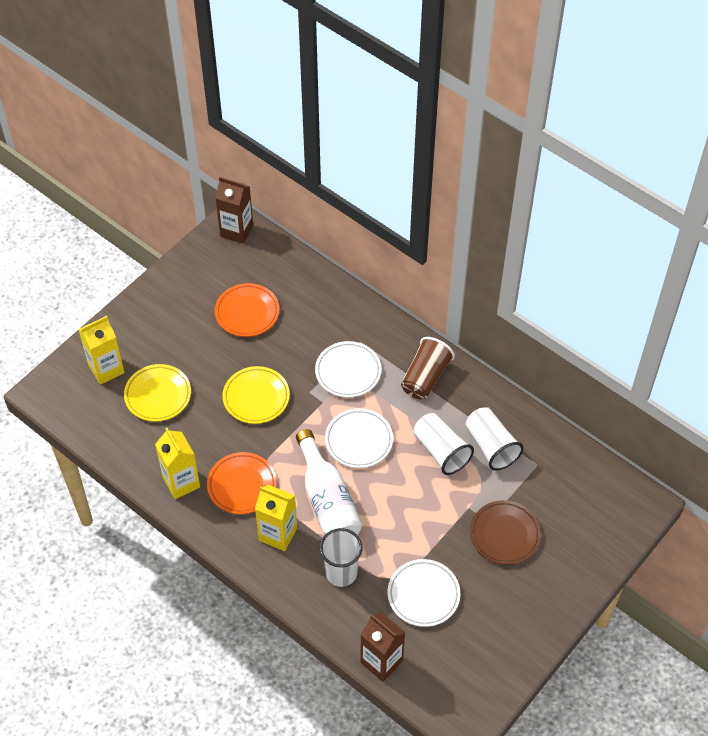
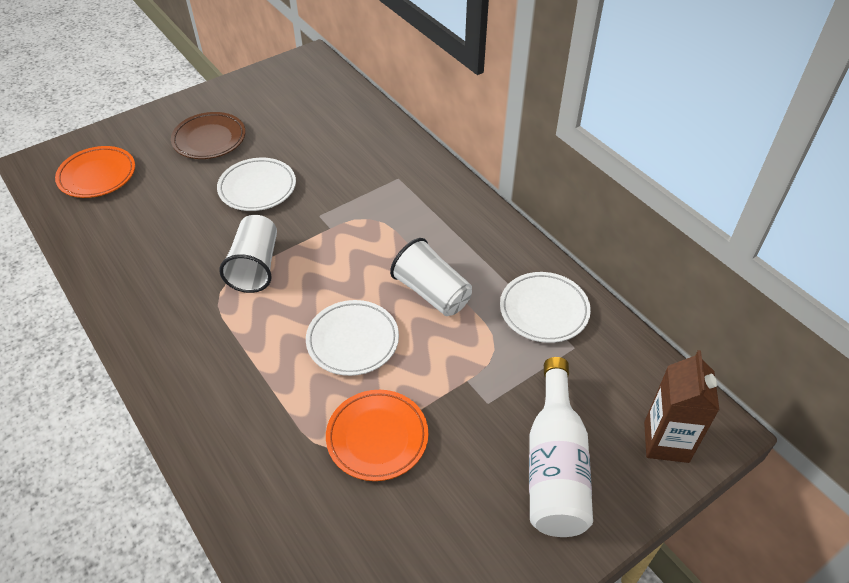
brown carton: 2 -> 1
brown cup: 1 -> 0
white cup: 3 -> 2
yellow carton: 3 -> 0
yellow plate: 2 -> 0

